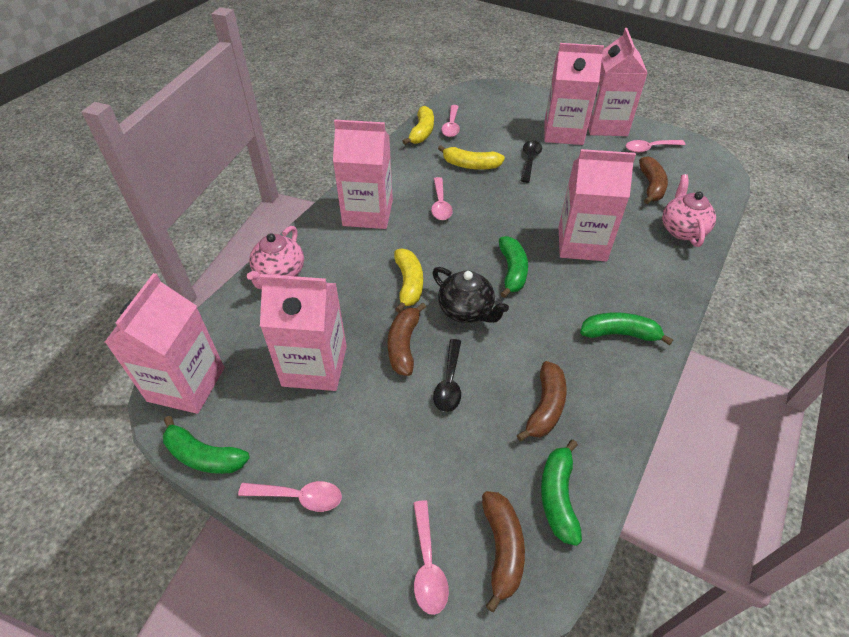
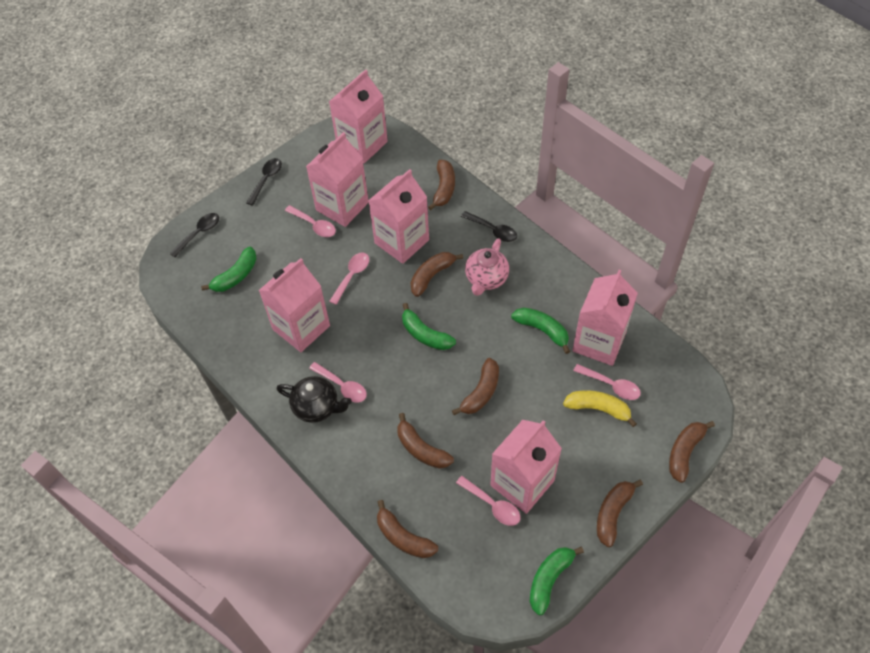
black spoon: 2 -> 3
brown banana: 4 -> 7
pink teapot: 2 -> 1
yellow banana: 3 -> 1

